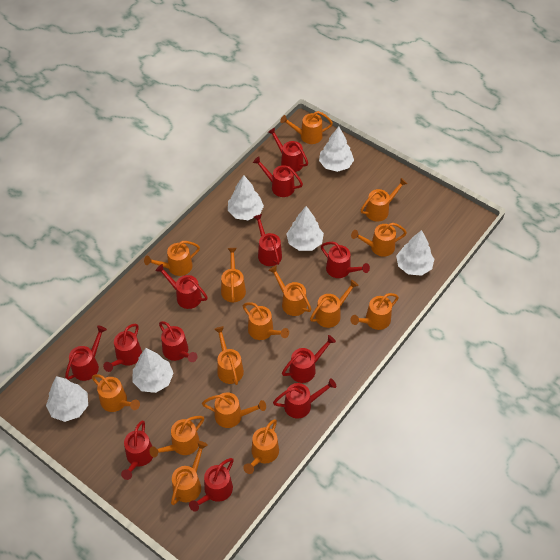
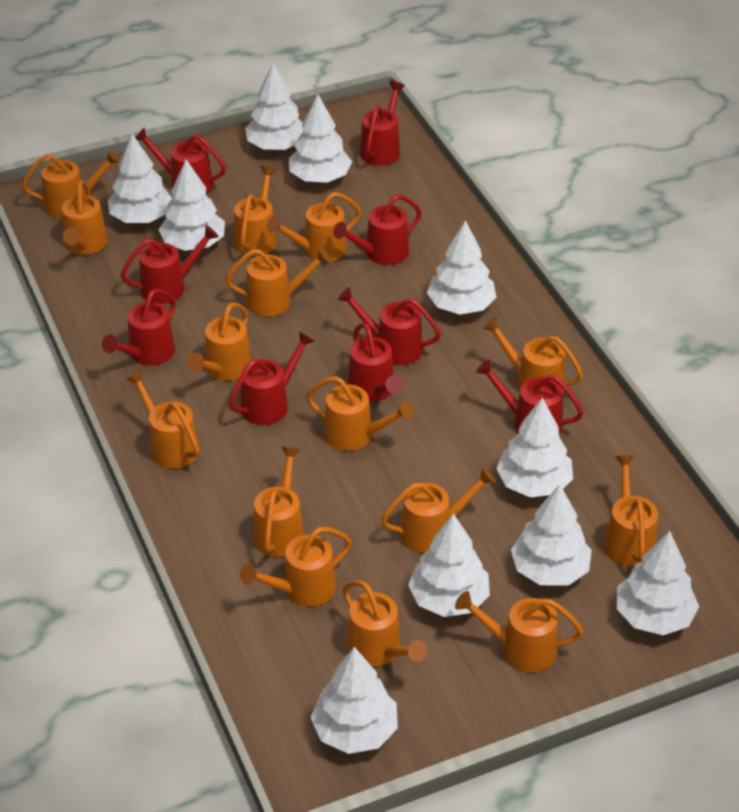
red watering can: 12 -> 9
white tree: 6 -> 10

